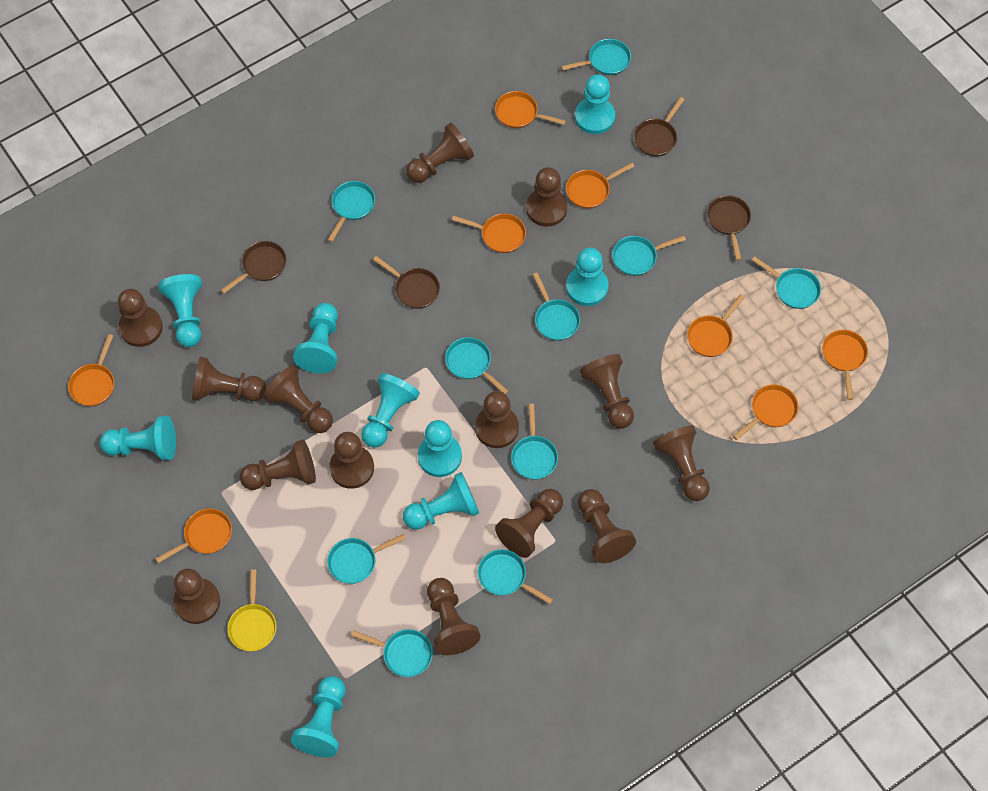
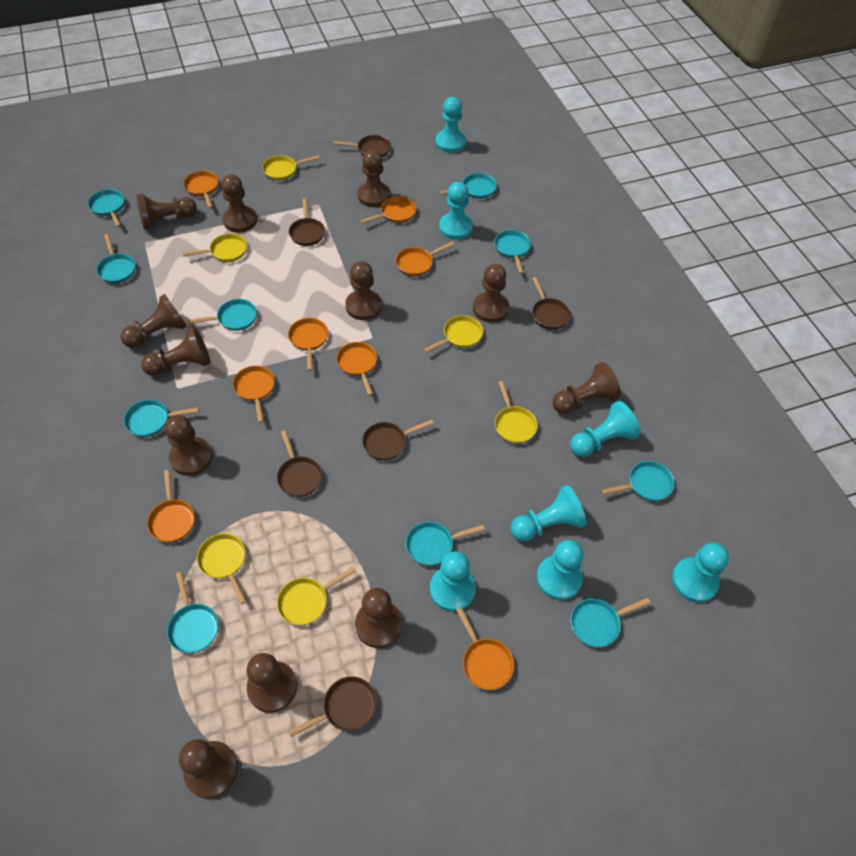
brown pan: 4 -> 6
brown pawn: 14 -> 12
turquoise pawn: 9 -> 7
yellow pan: 1 -> 6

